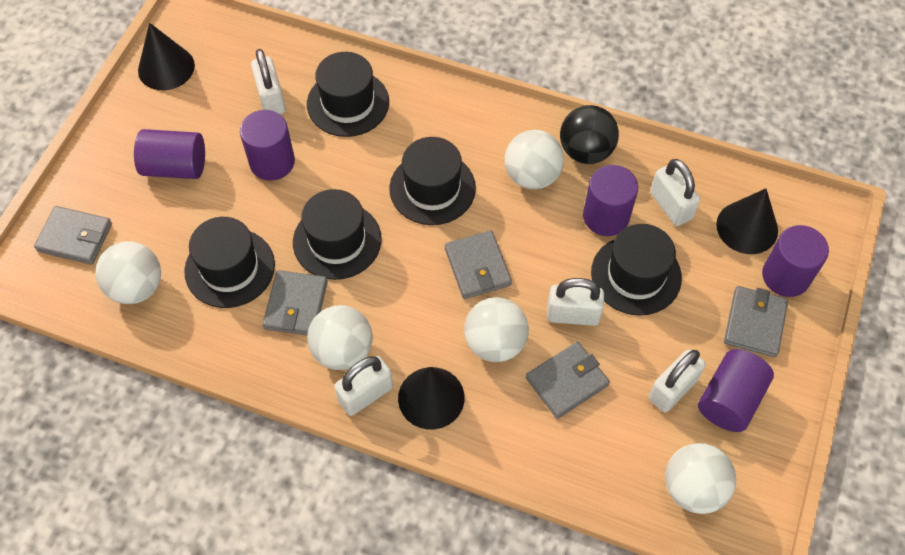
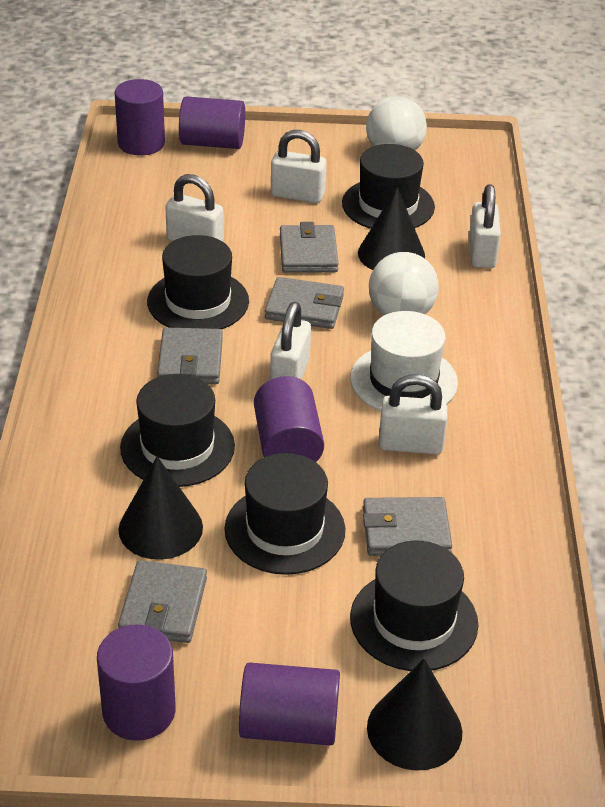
black ball: 1 -> 0
white ball: 5 -> 2
white hat: 0 -> 1

